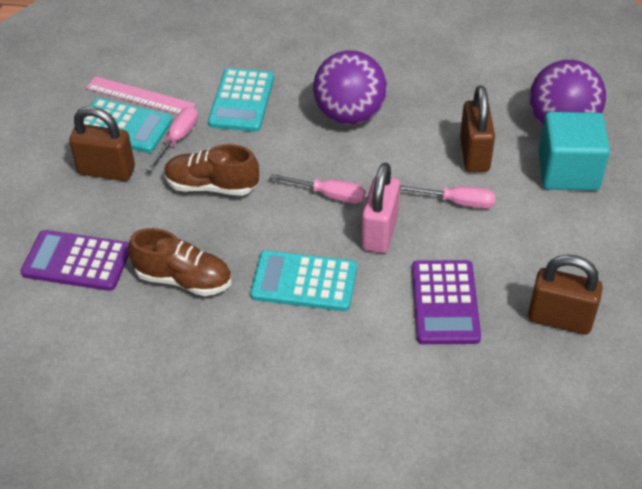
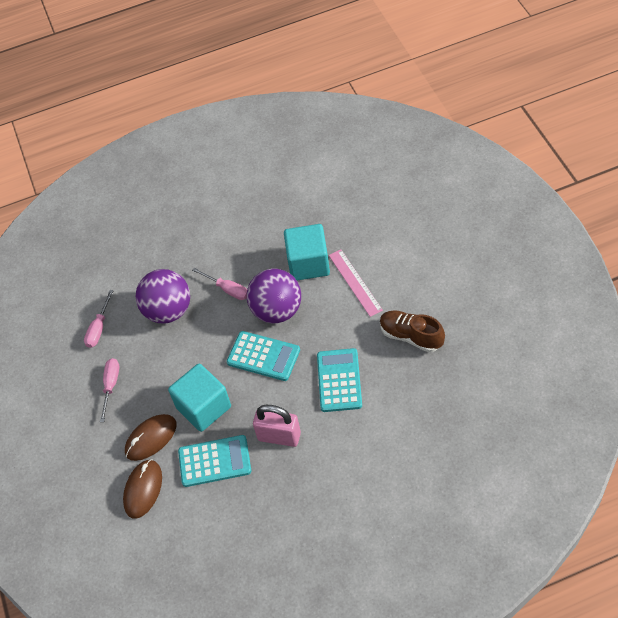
brown mouse: 0 -> 2
brown padlock: 3 -> 0
brown shoe: 2 -> 1
purple calculator: 2 -> 0
turquoise cube: 1 -> 2

